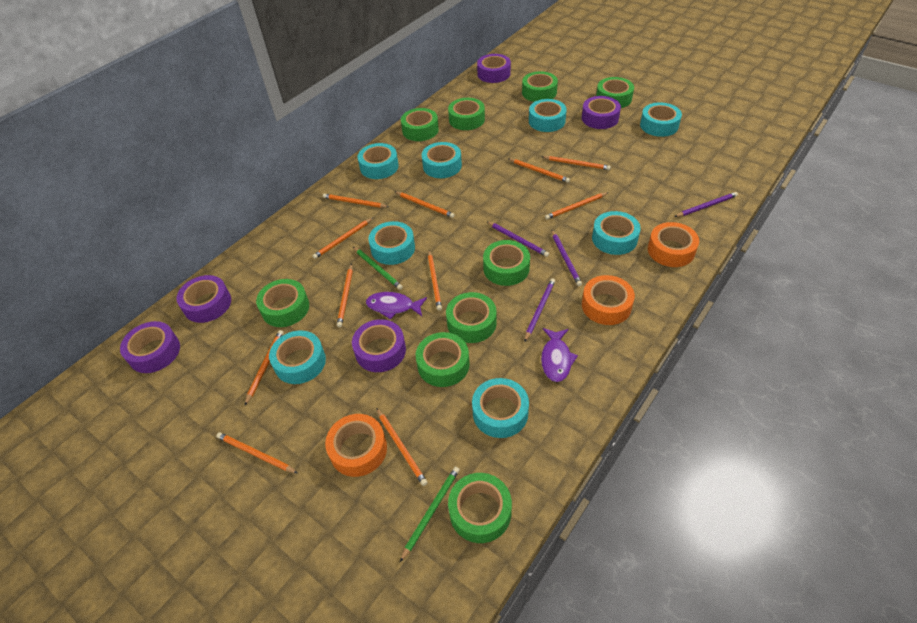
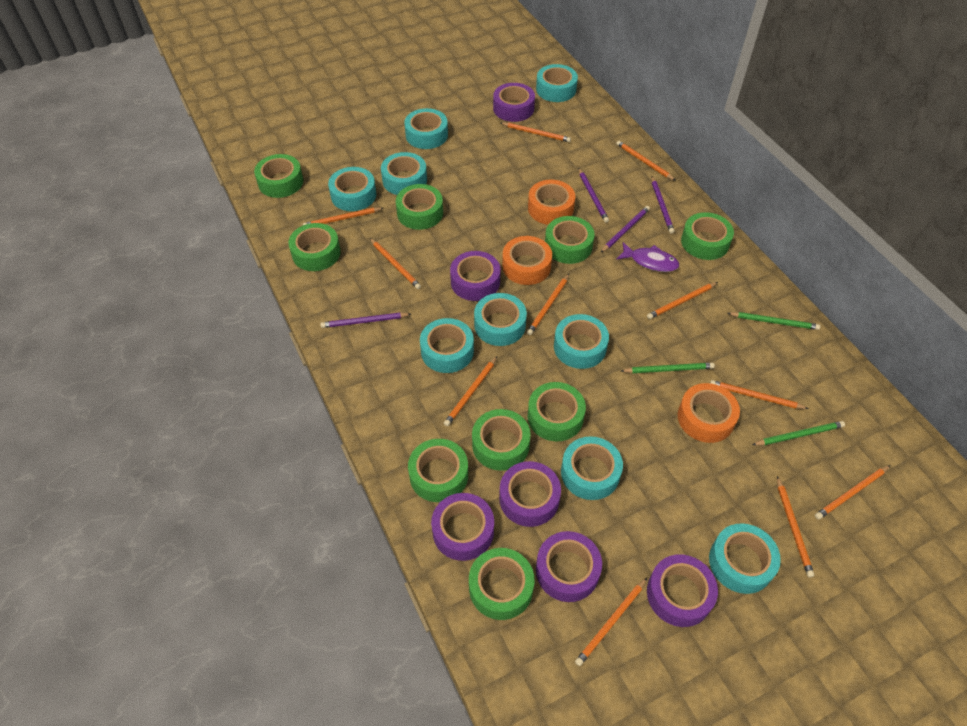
green pencil: 2 -> 3
purple fish: 2 -> 1
purple tape: 5 -> 6
turquoise tape: 8 -> 9

